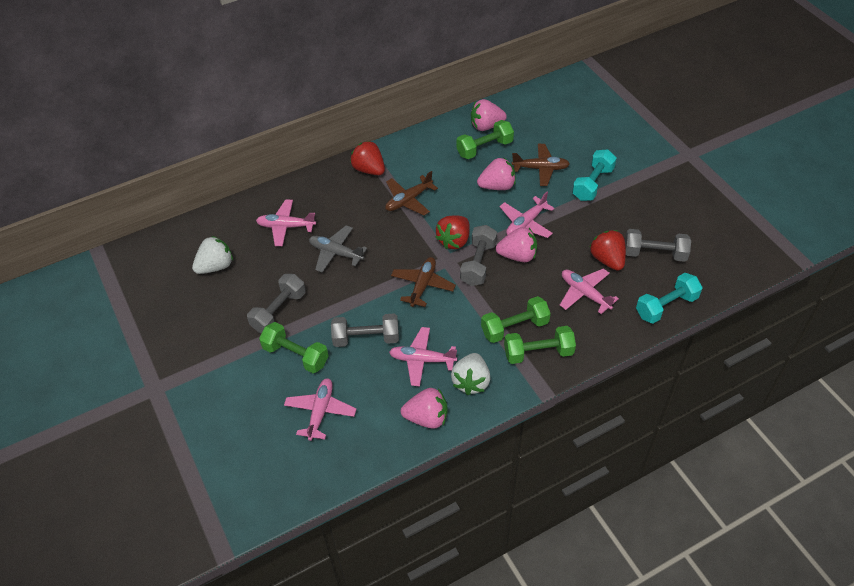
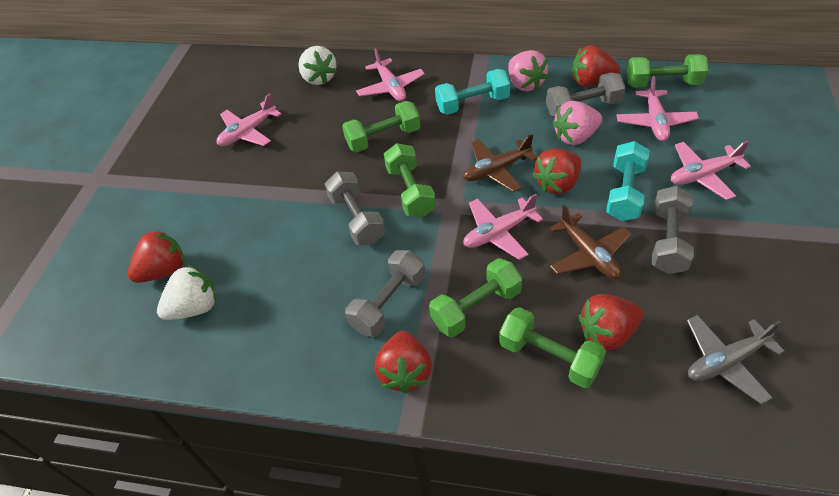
brown plane: 3 -> 2
green dumbbell: 4 -> 5
pink strawberry: 4 -> 2
red strawberry: 3 -> 5

